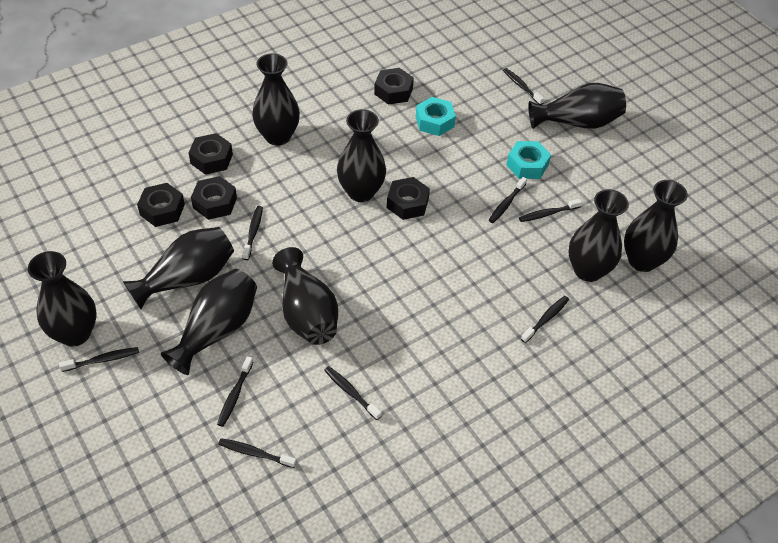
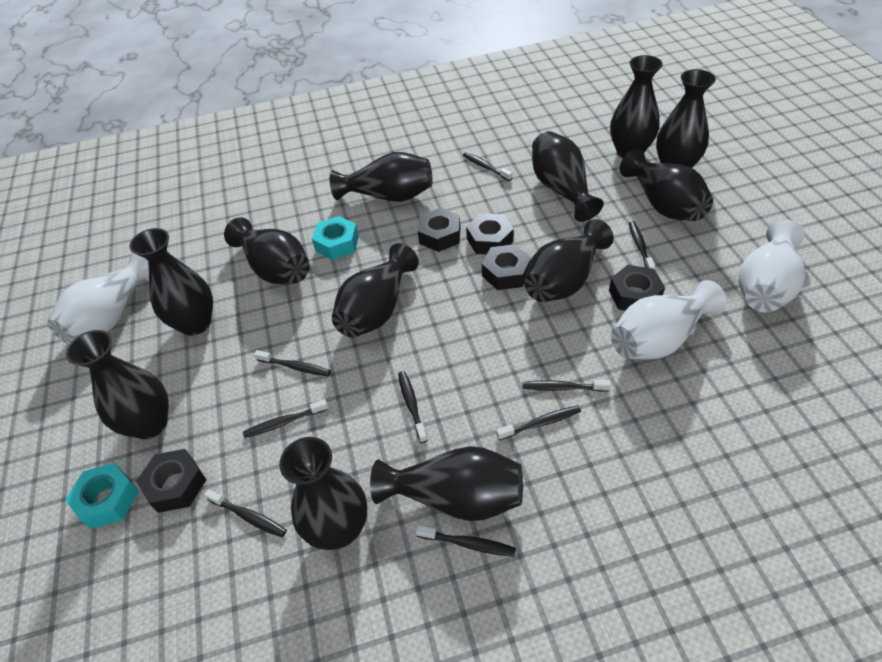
black vase: 9 -> 12
white vase: 0 -> 3

